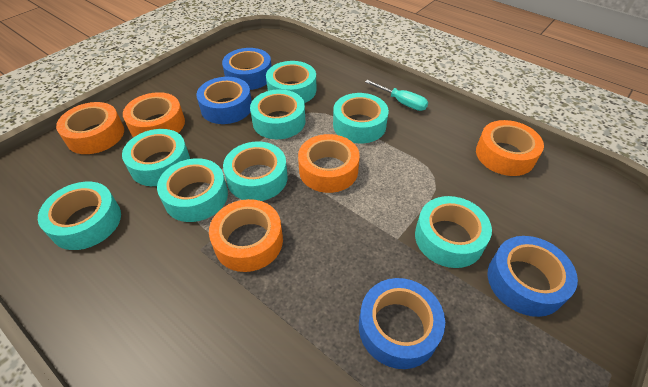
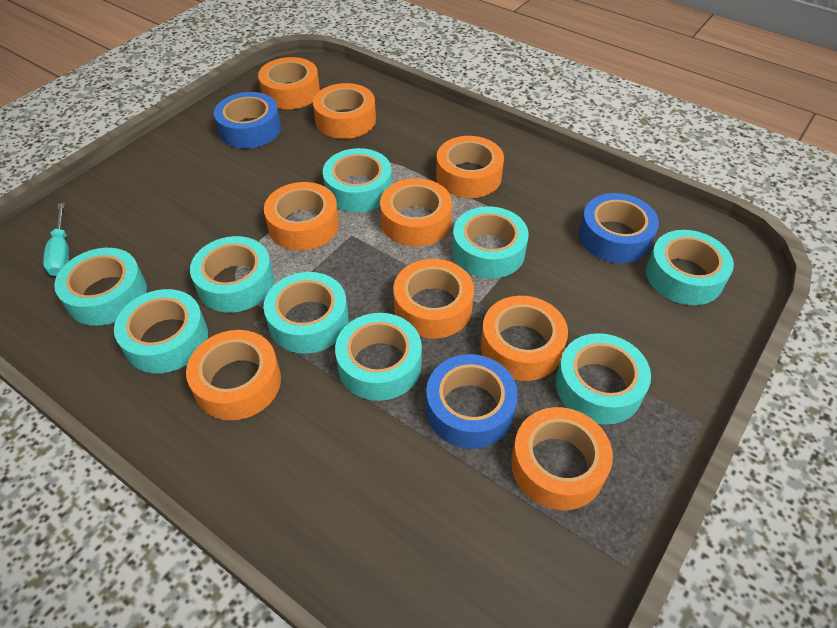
blue tape: 4 -> 3
orange tape: 5 -> 9
turquoise tape: 8 -> 9

